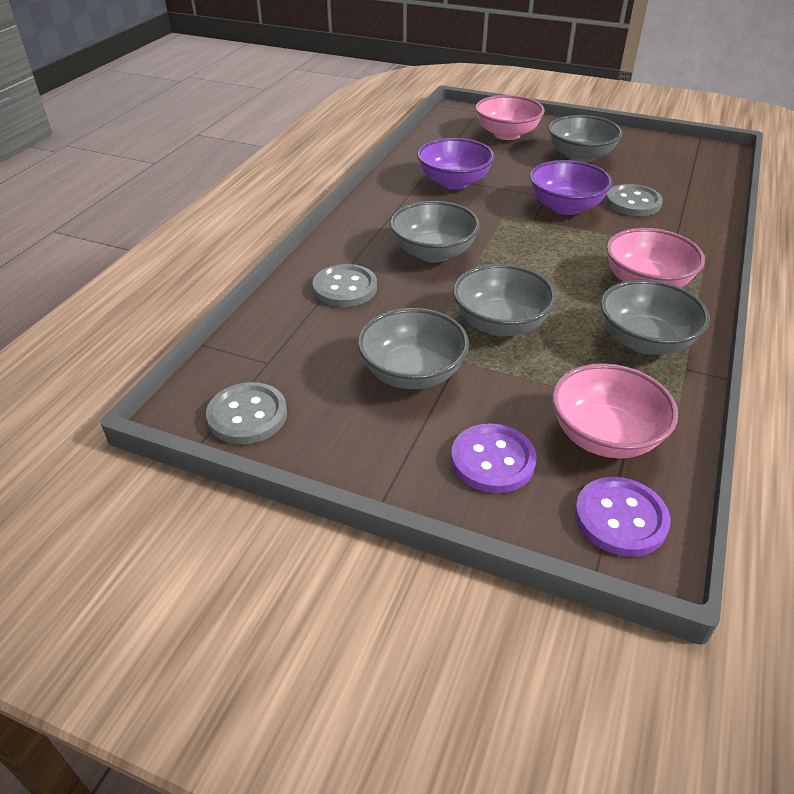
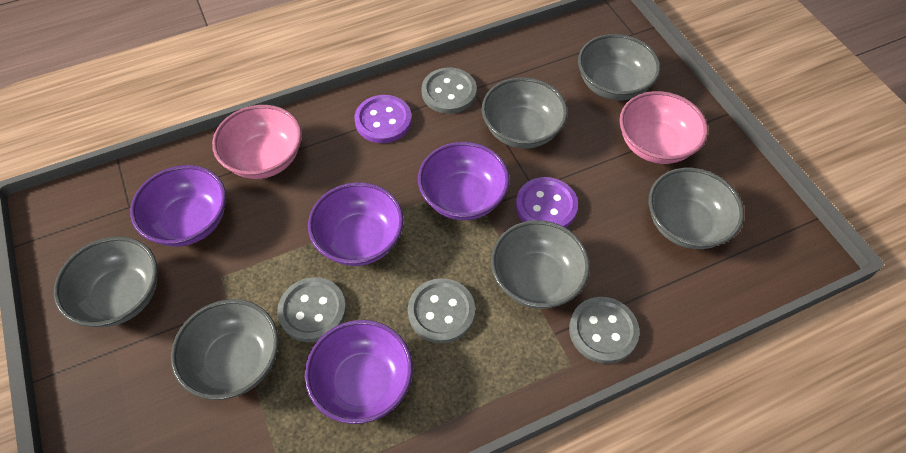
grey bowl: 5 -> 6
grey button: 3 -> 4
pink bowl: 3 -> 2
purple bowl: 2 -> 4

